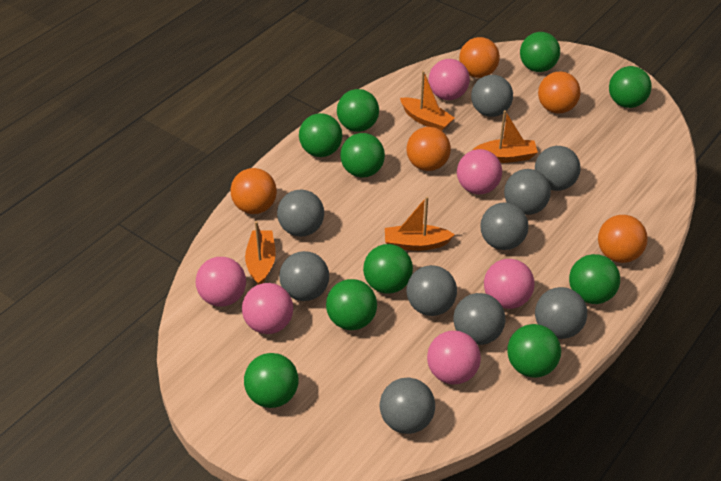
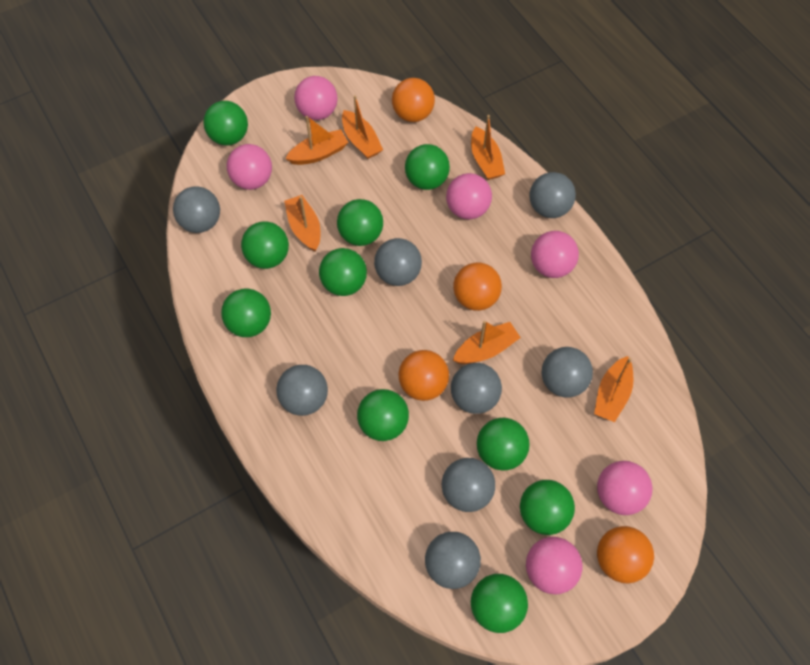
grey ball: 10 -> 8
orange ball: 5 -> 4
orange boat: 4 -> 6

